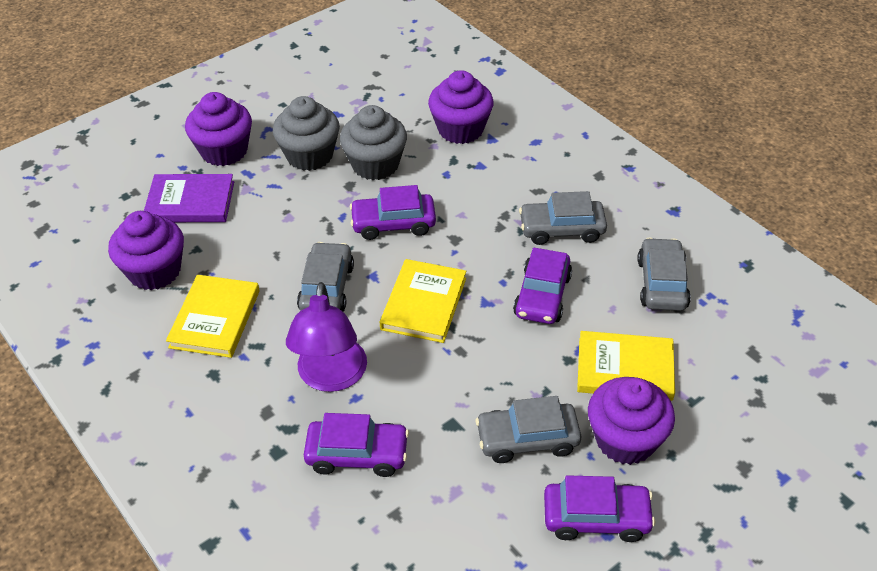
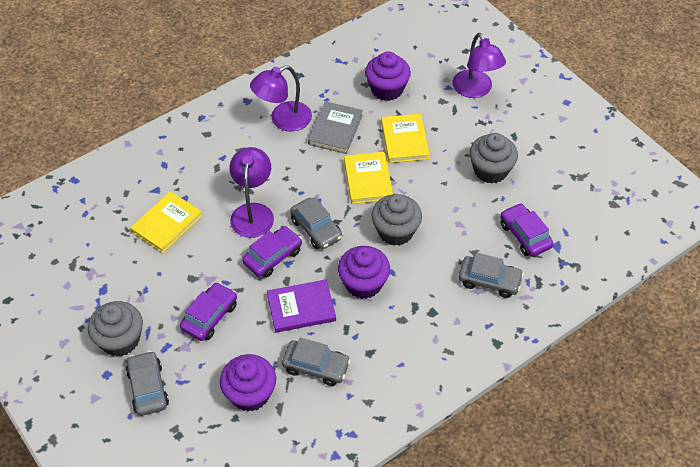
grey book: 0 -> 1
grey cupcake: 2 -> 3
purple car: 4 -> 3
purple cupcake: 4 -> 3
purple lamp: 1 -> 3

